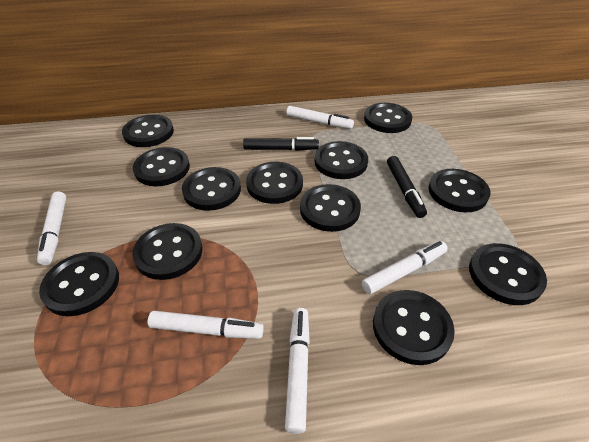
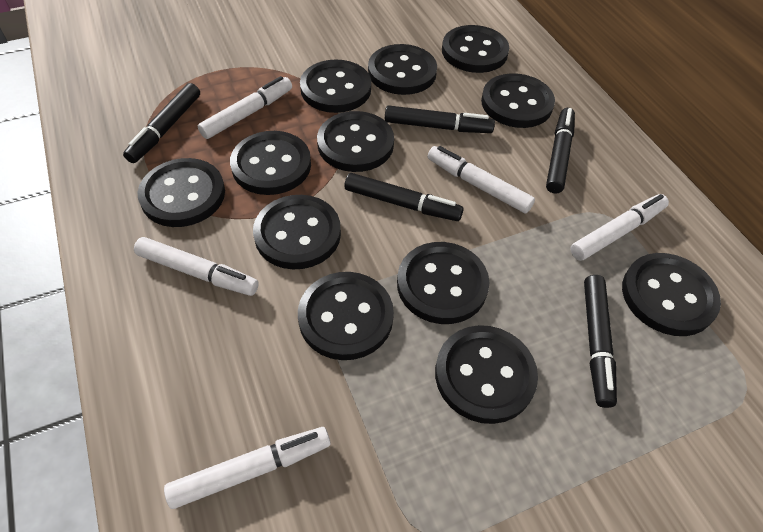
black marker: 2 -> 5

